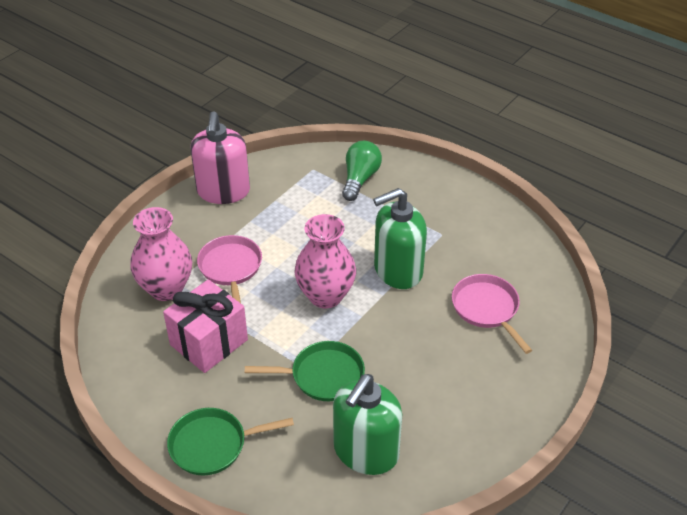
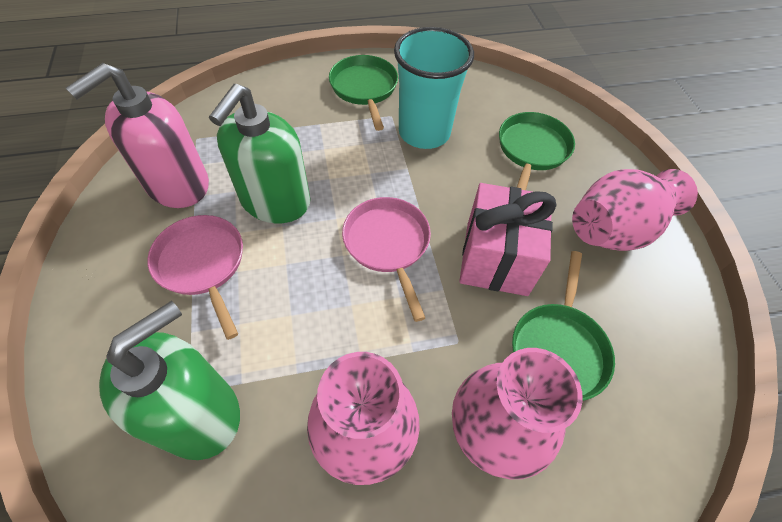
green light bulb: 1 -> 0
green pan: 2 -> 3
pink vase: 2 -> 3
turquoise cup: 0 -> 1

